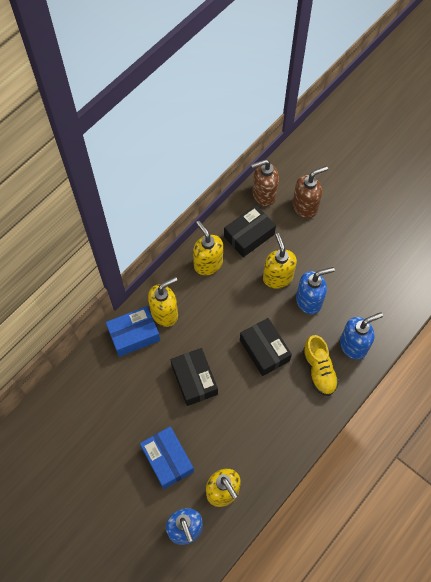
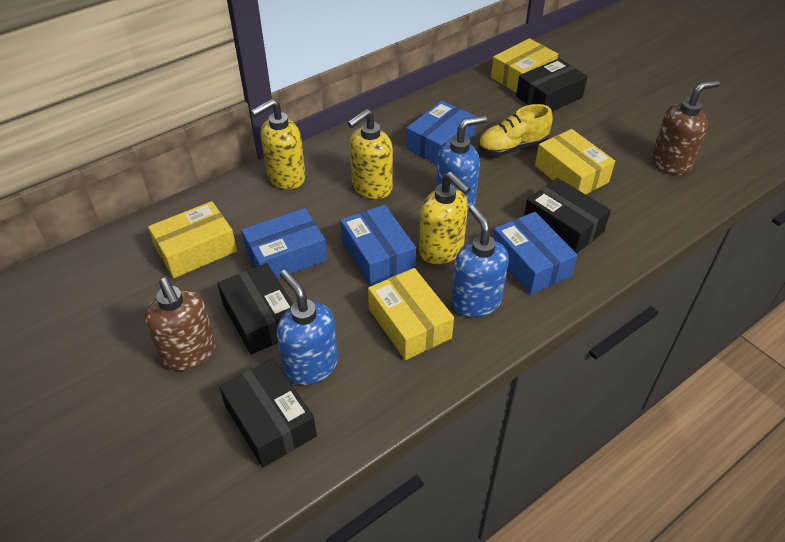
black box: 3 -> 4
blue box: 2 -> 4
yellow box: 0 -> 4
yellow soap dispenser: 4 -> 3

